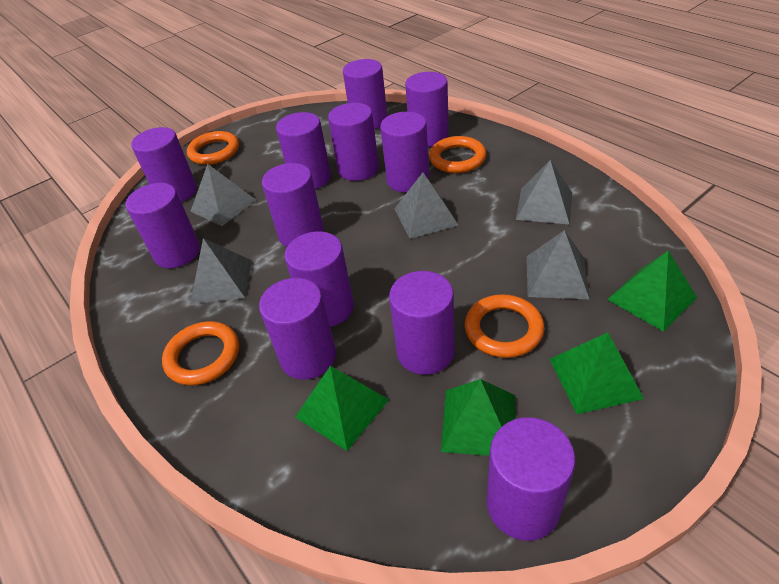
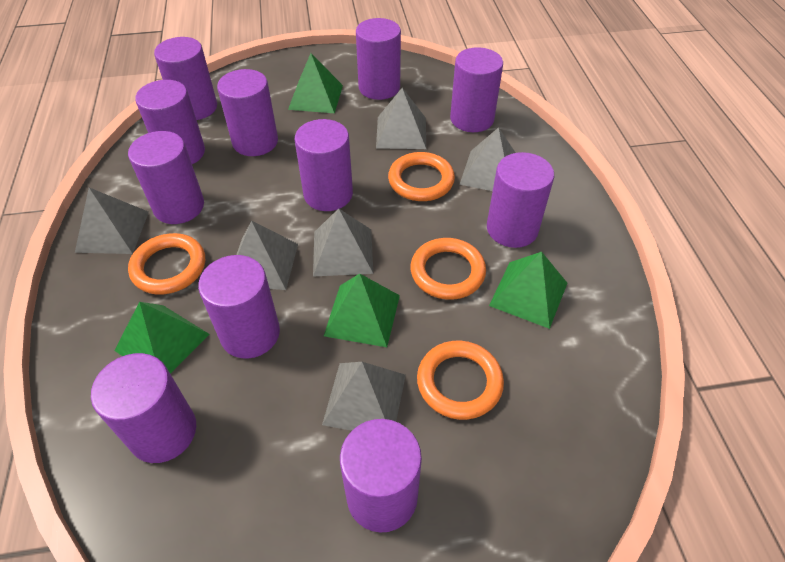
grey pyramid: 5 -> 6
purple cylinder: 12 -> 11

